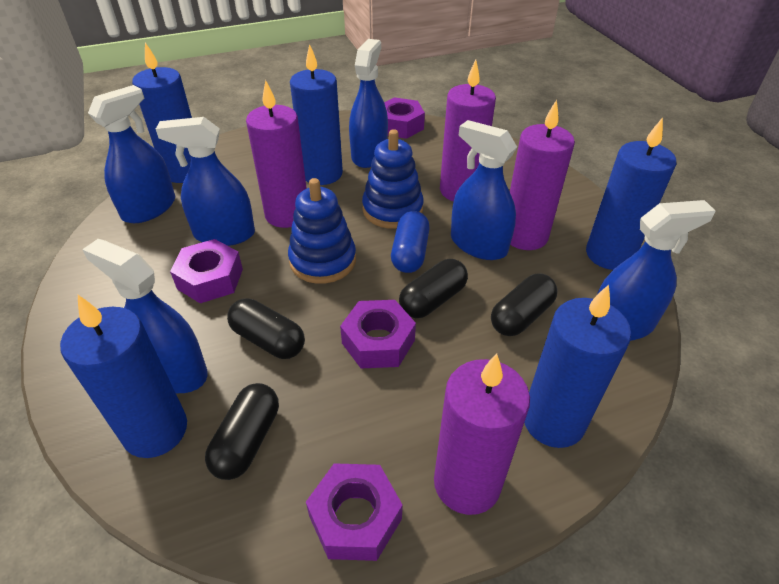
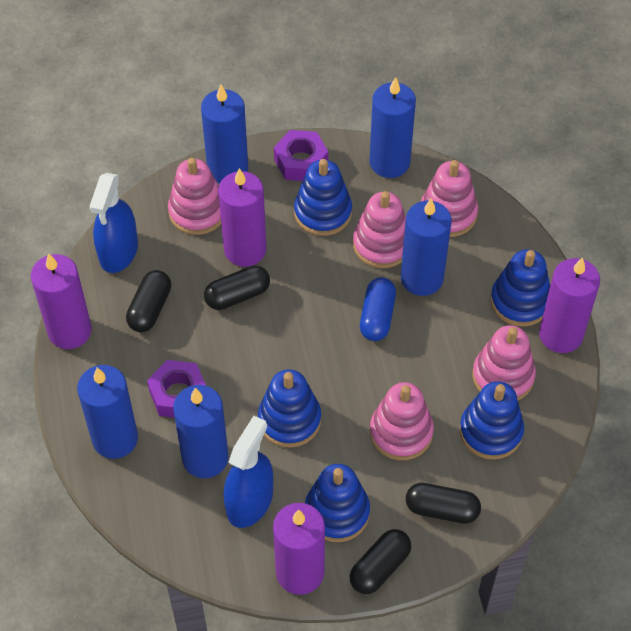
blue spray bottle: 6 -> 2
blue stacking toy: 2 -> 5
pink stacking toy: 0 -> 5
purple nut: 4 -> 2

